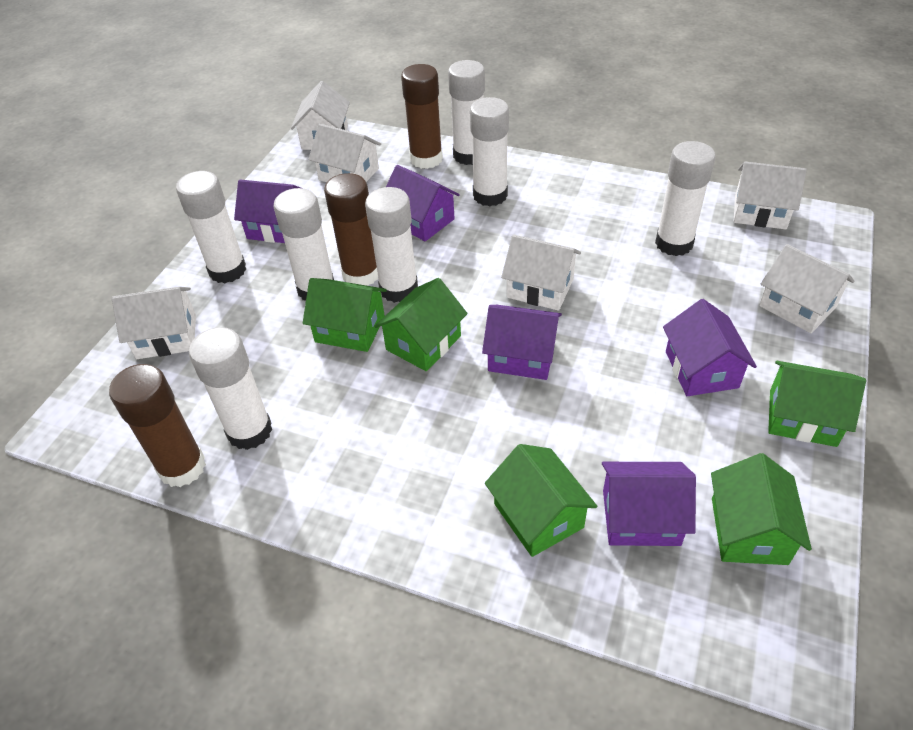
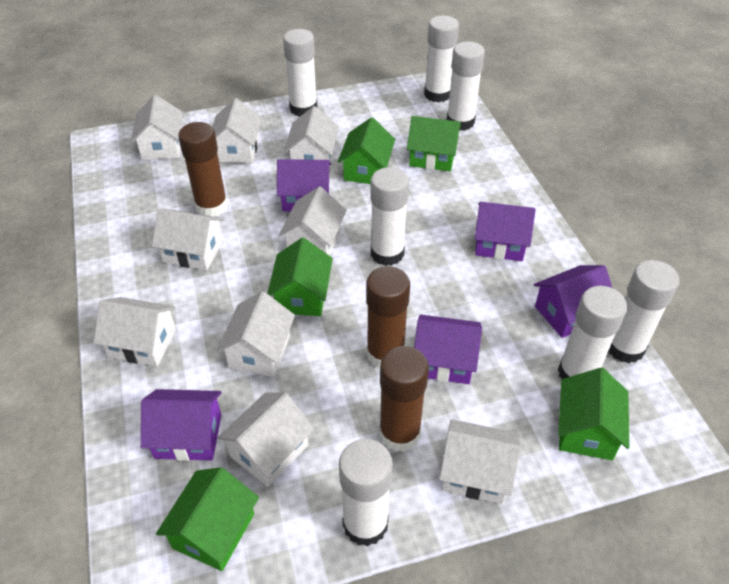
white house: 6 -> 9

